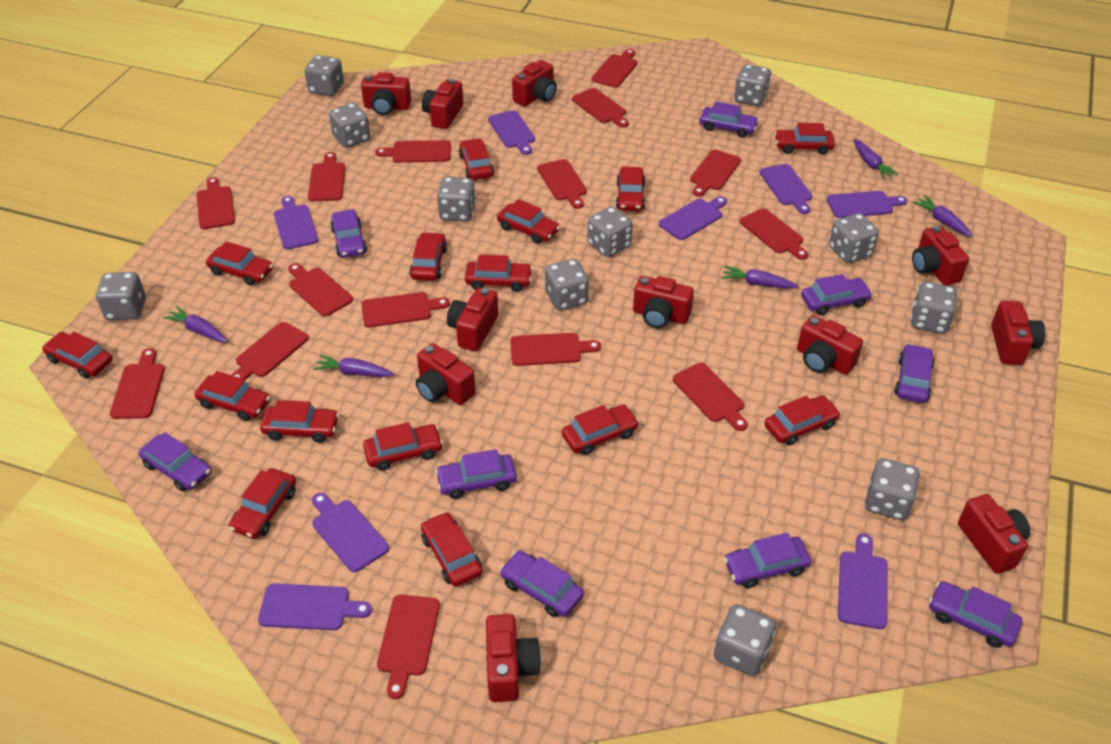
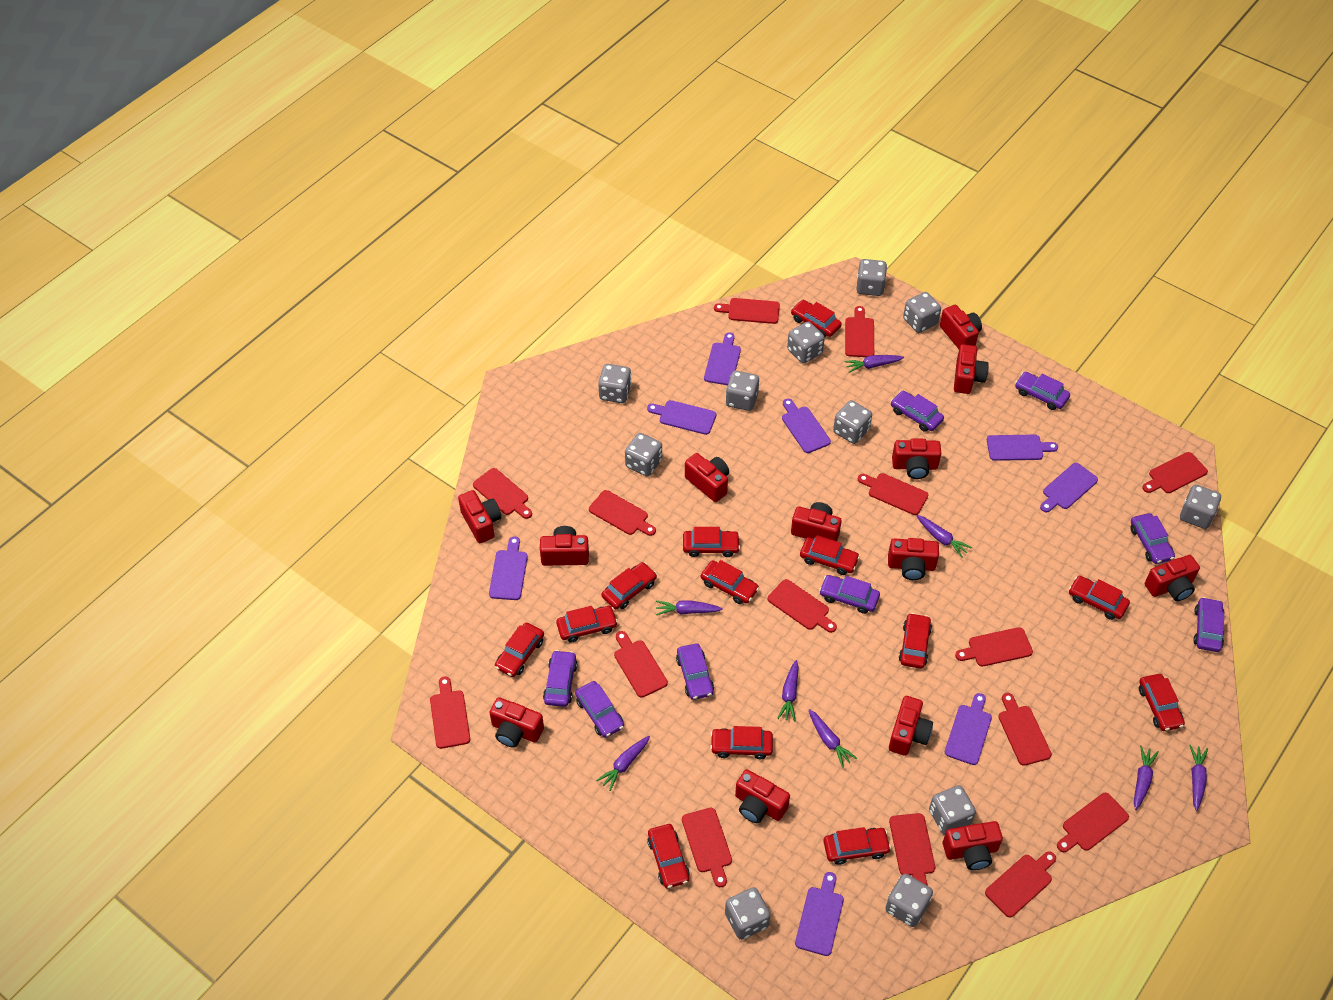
purple car: 9 -> 8
purple carrot: 5 -> 8
red camera: 11 -> 13
red car: 15 -> 13

